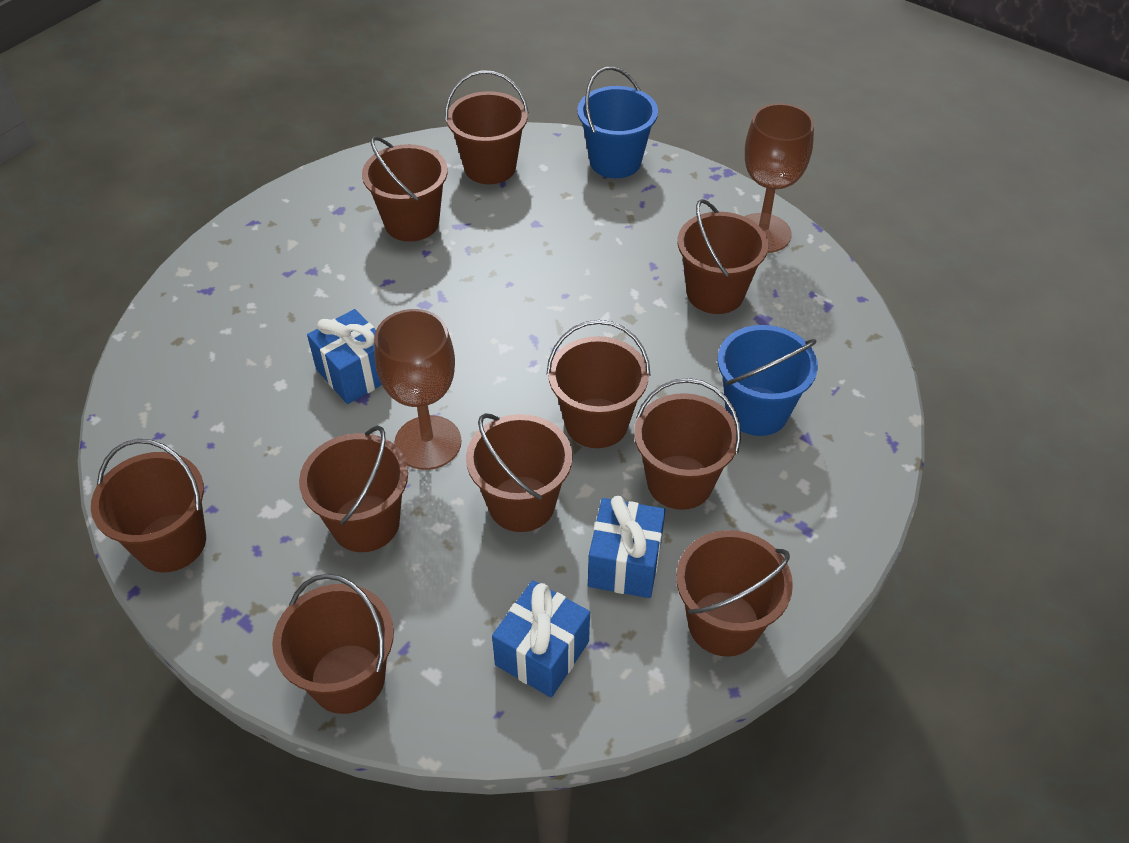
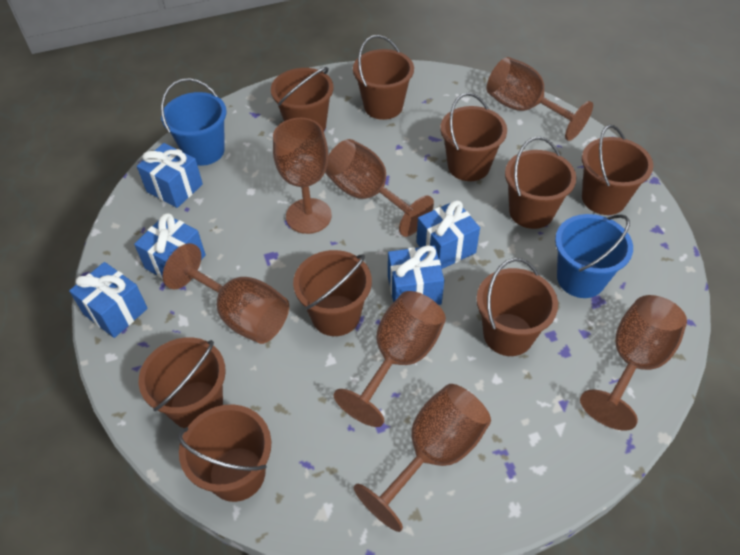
blue gift: 3 -> 5
brown bucket: 10 -> 9
brown goblet: 2 -> 7

